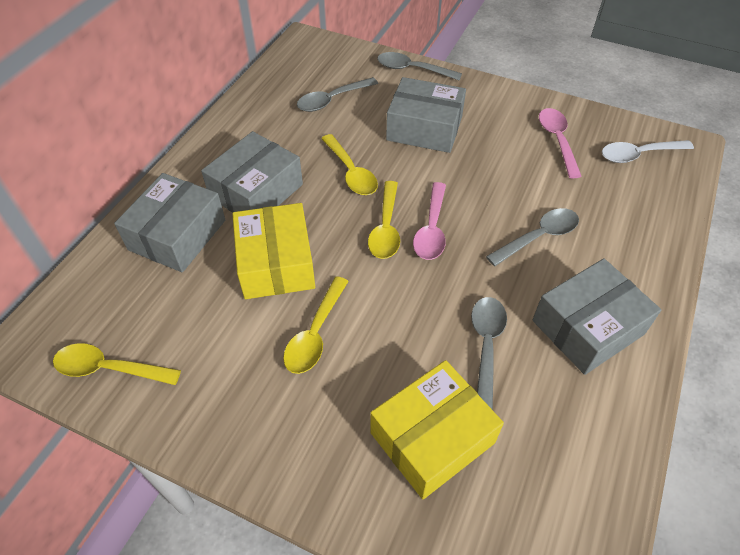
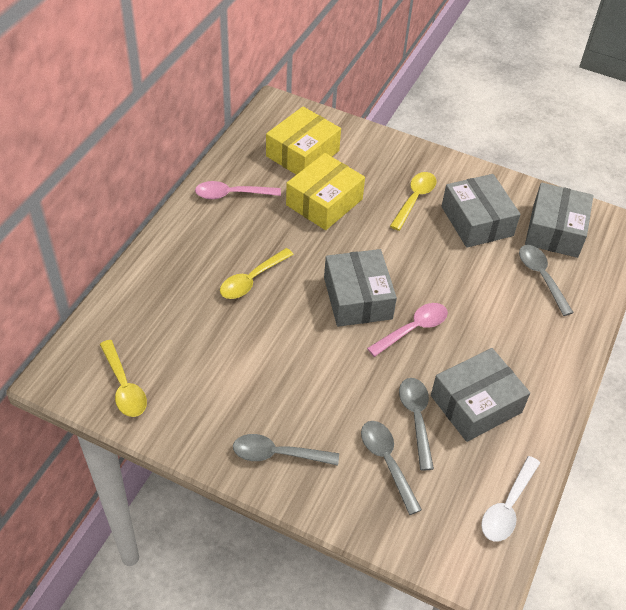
yellow spoon: 4 -> 3

